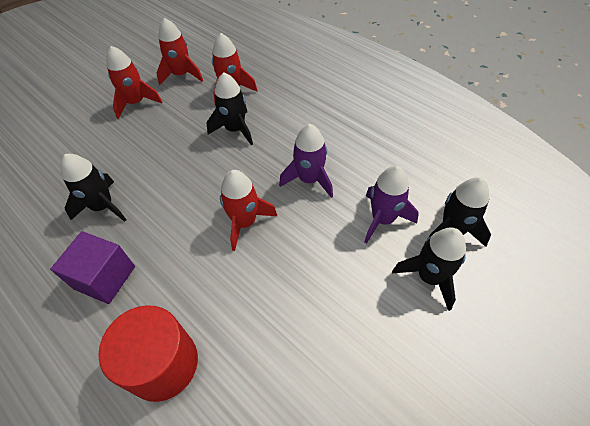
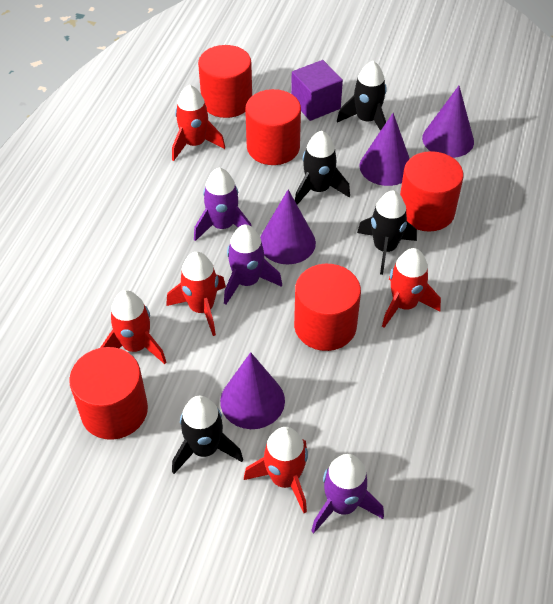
purple cone: 0 -> 4
purple rocket: 2 -> 3
red cylinder: 1 -> 5
red rocket: 4 -> 5

